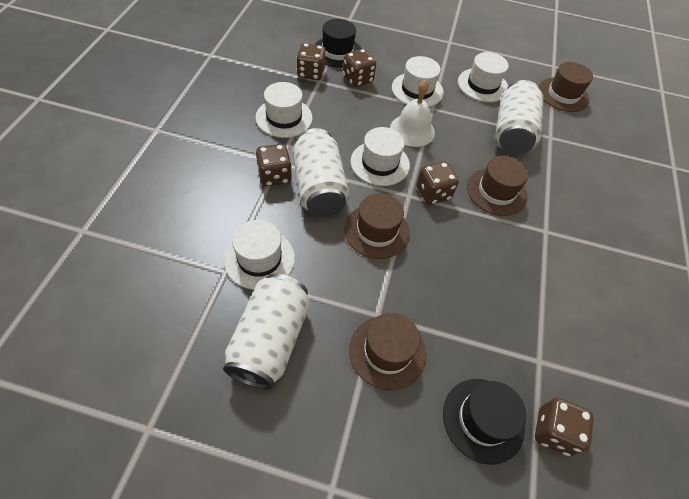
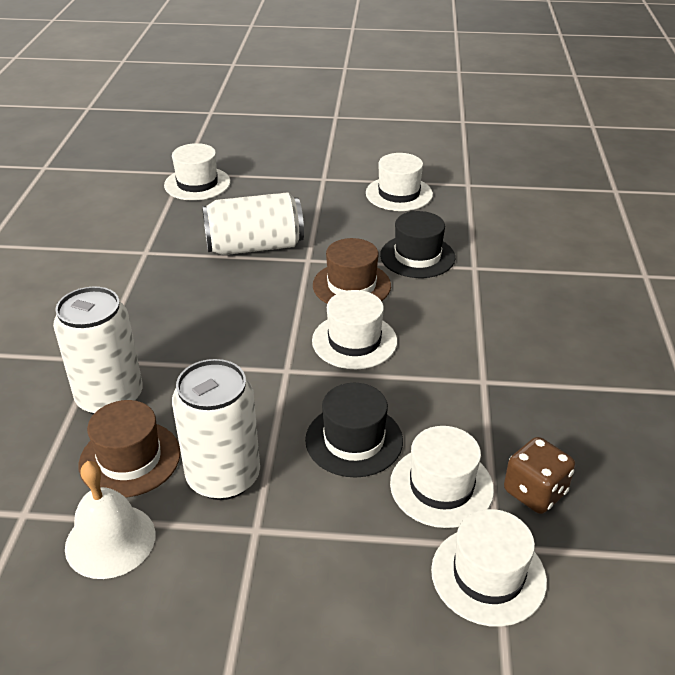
brown dice: 5 -> 1
brown hat: 4 -> 2

